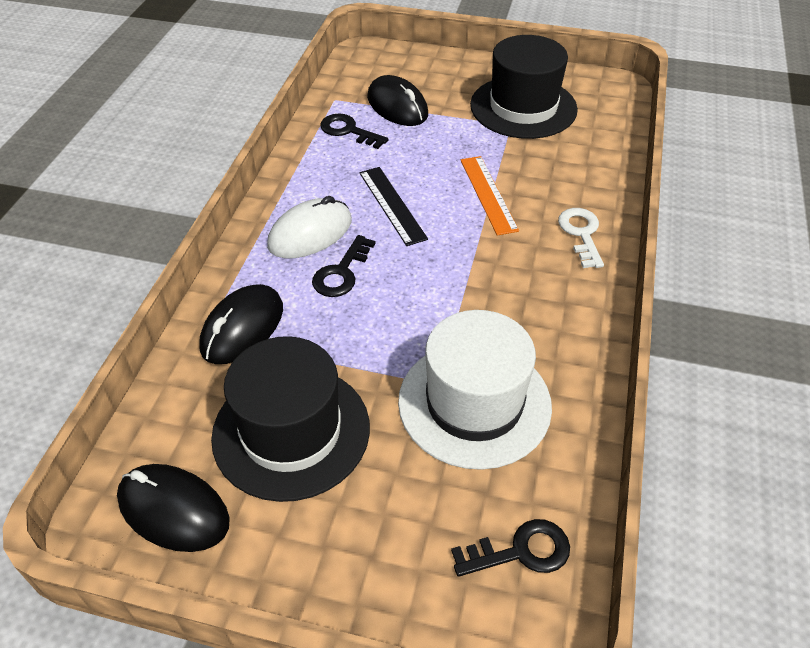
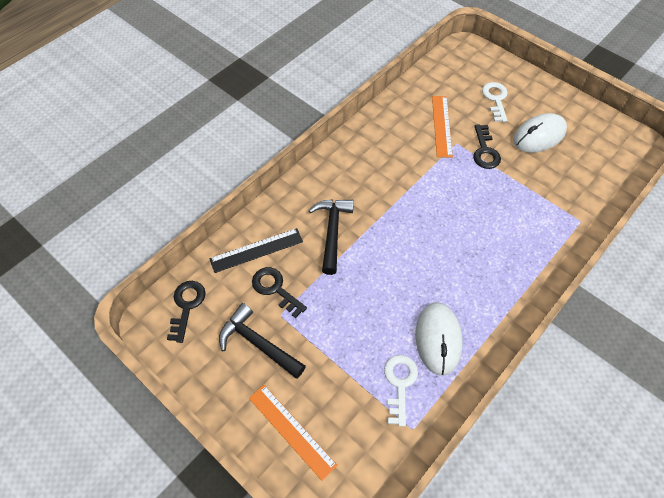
black hammer: 0 -> 2
black hat: 2 -> 0
black mouse: 3 -> 0
orange ruler: 1 -> 2
white hat: 1 -> 0
white key: 1 -> 2
white mouse: 1 -> 2

